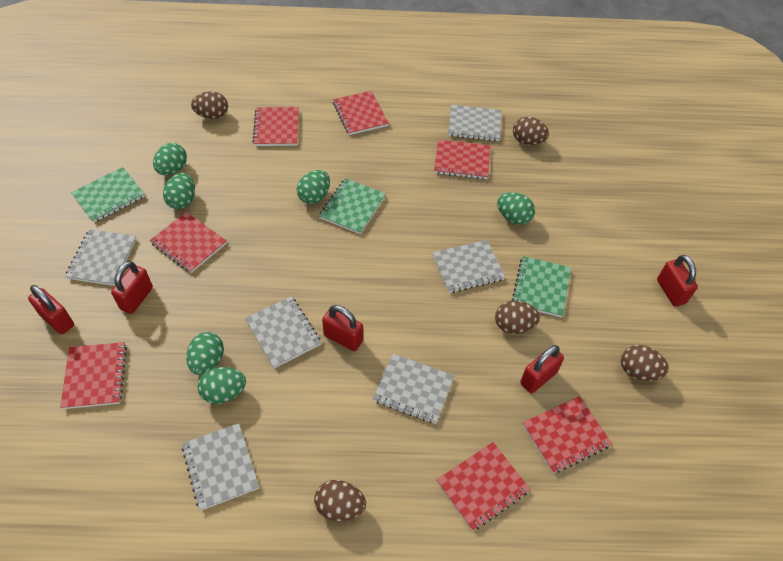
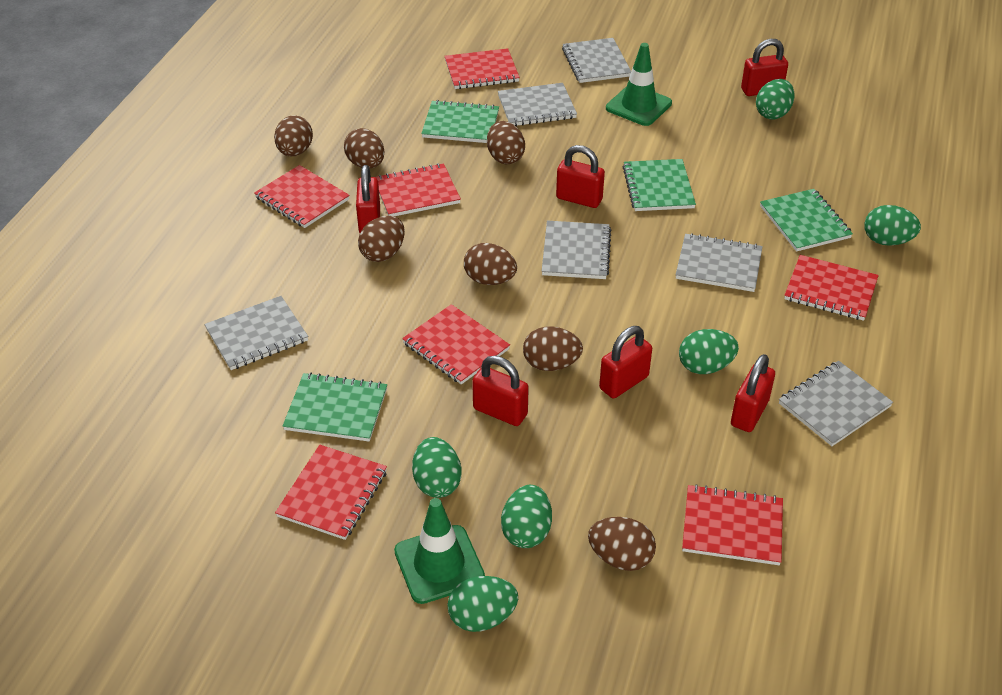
brown egg: 5 -> 7
green notebook: 3 -> 4
green traffic cone: 0 -> 2
red padlock: 5 -> 6

